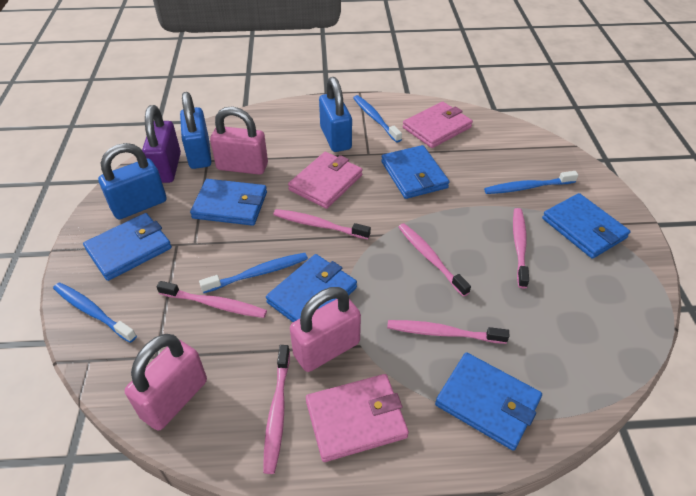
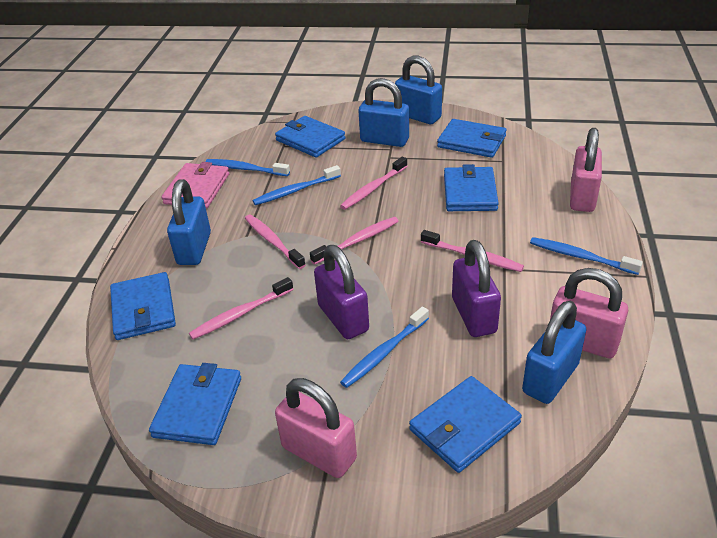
blue padlock: 3 -> 4
pink toothbrush: 6 -> 5
pink wallet: 3 -> 1
purple padlock: 1 -> 2

